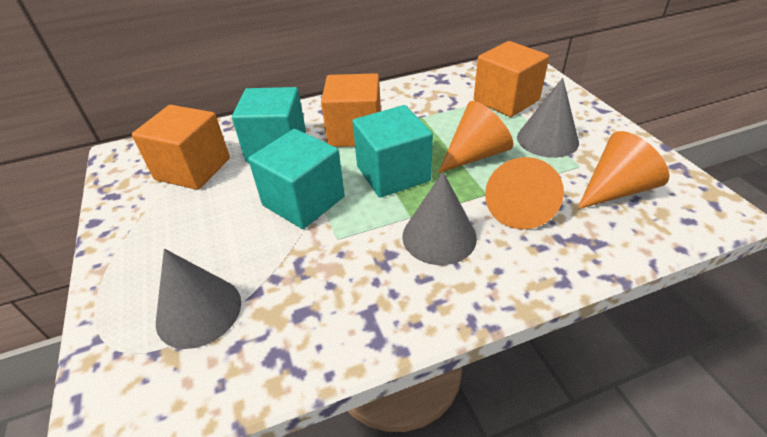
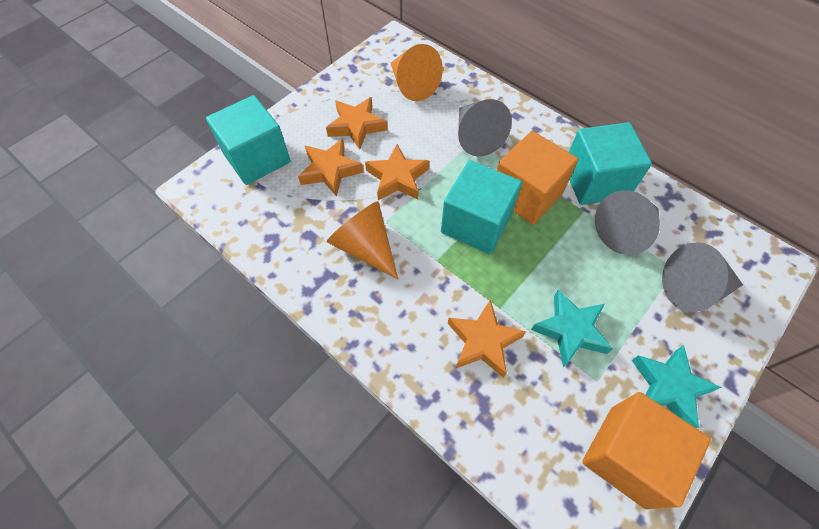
orange cone: 3 -> 2
orange cube: 3 -> 2
orange star: 0 -> 4
turquoise star: 0 -> 2

